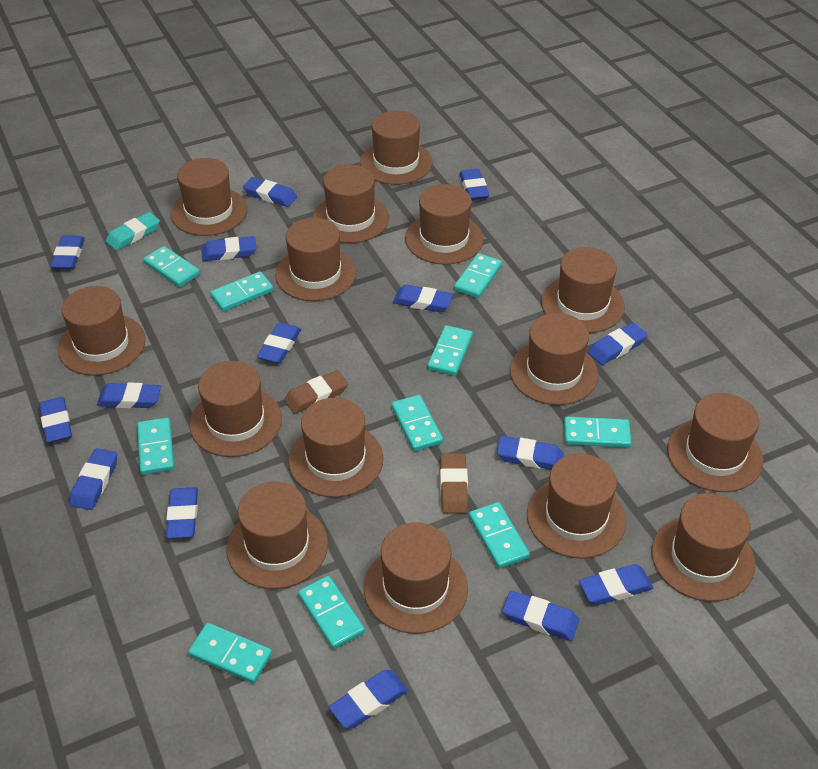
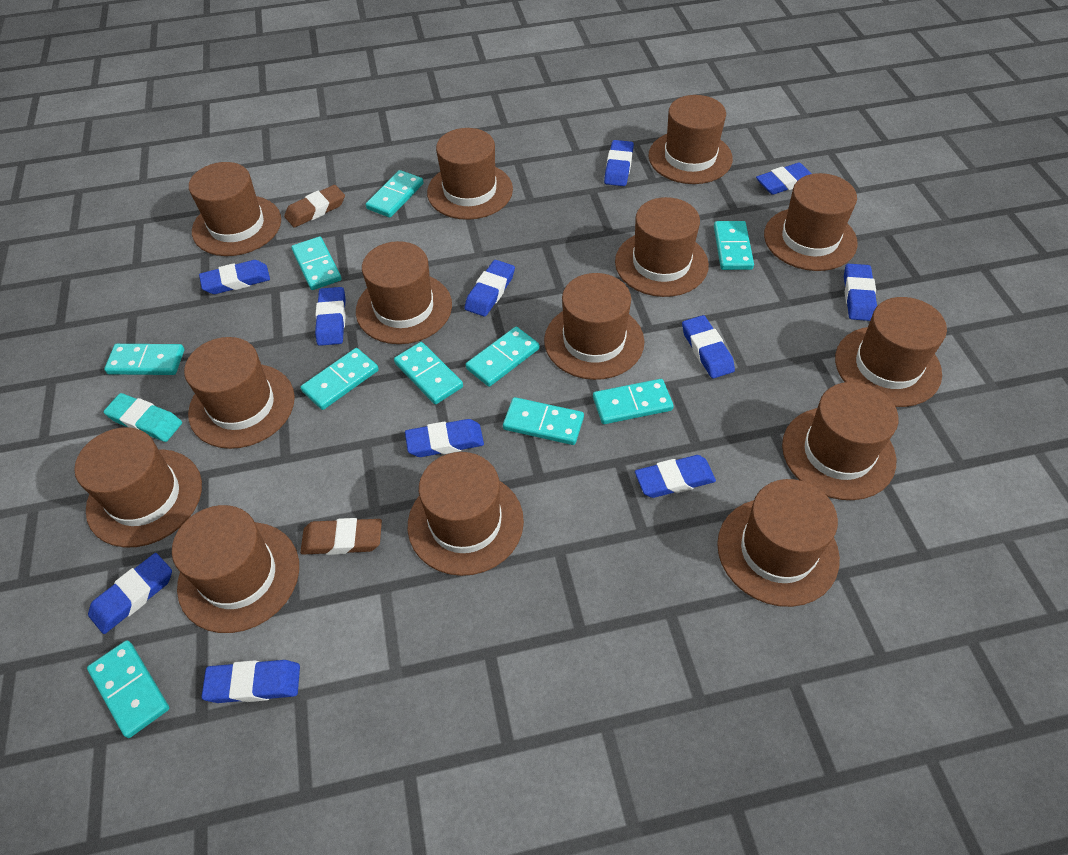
blue eraser: 15 -> 11
brown hat: 15 -> 14

